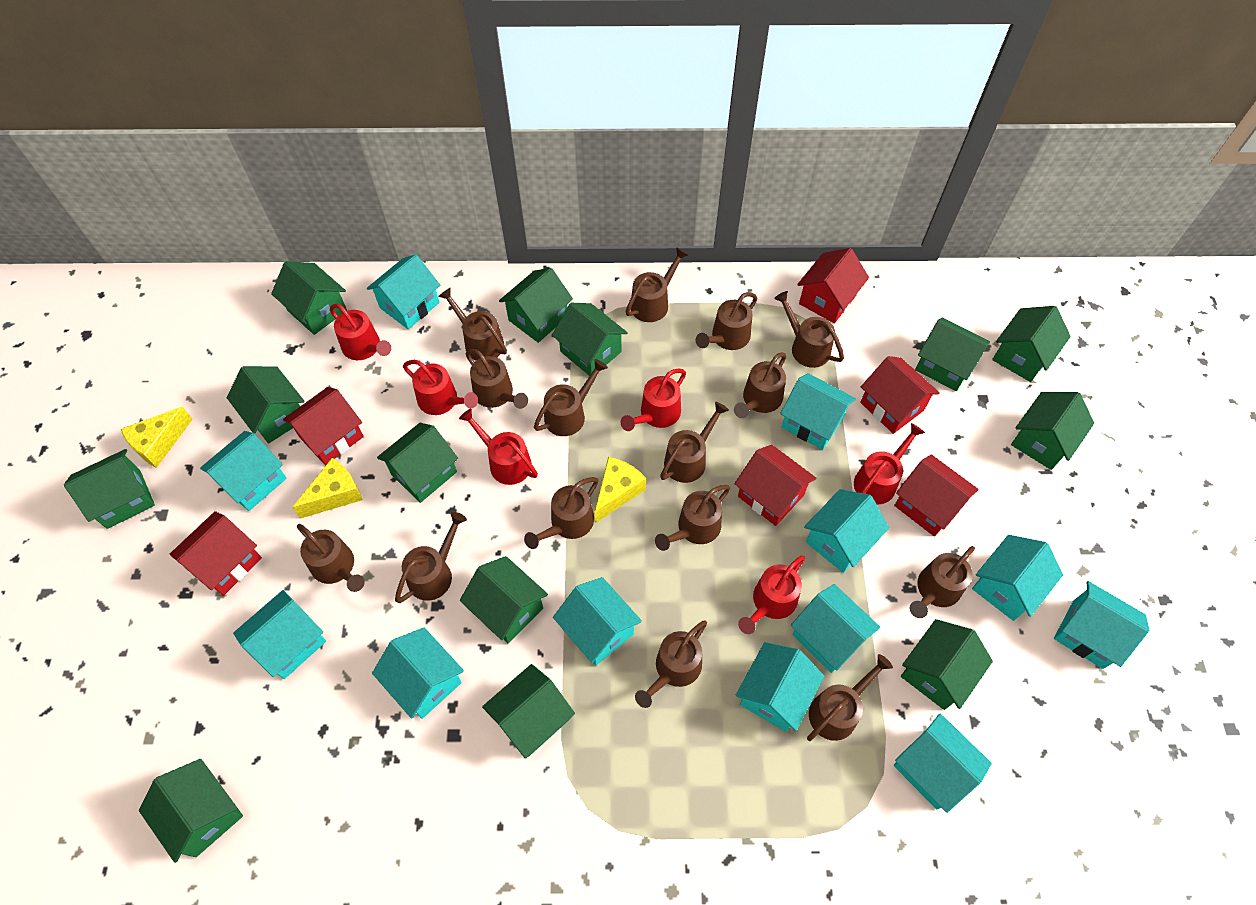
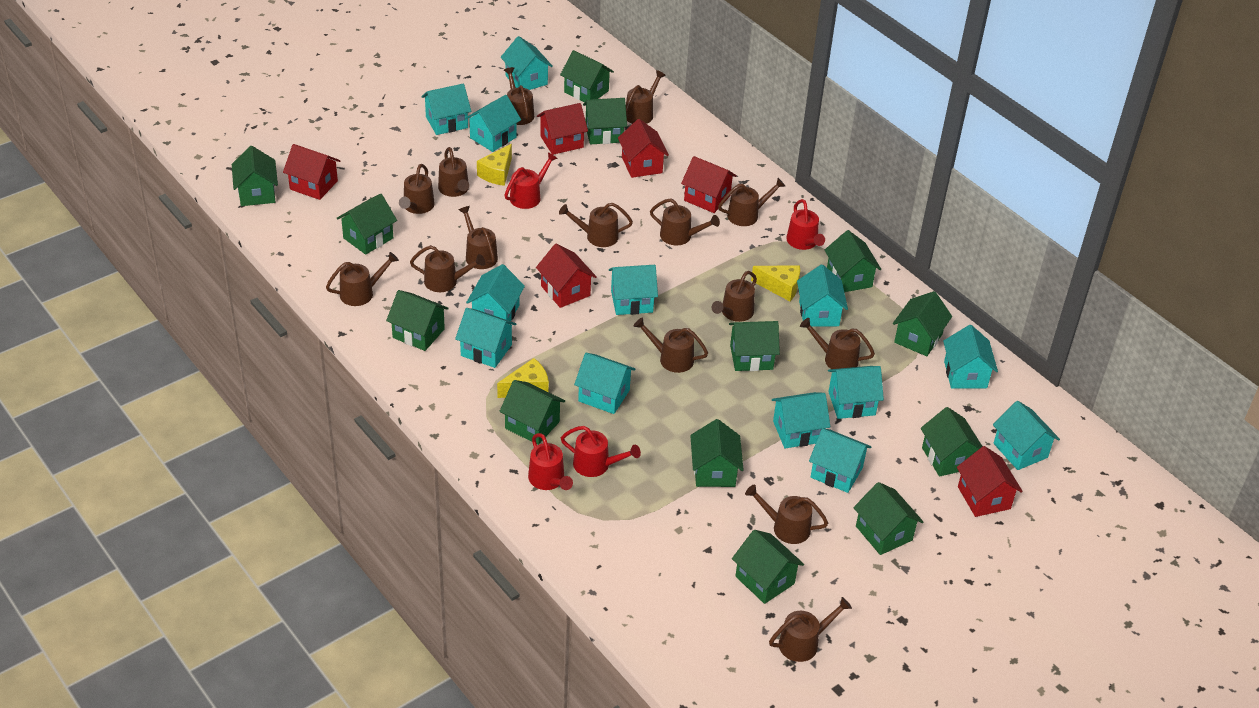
red watering can: 6 -> 4
turquoise house: 12 -> 13

